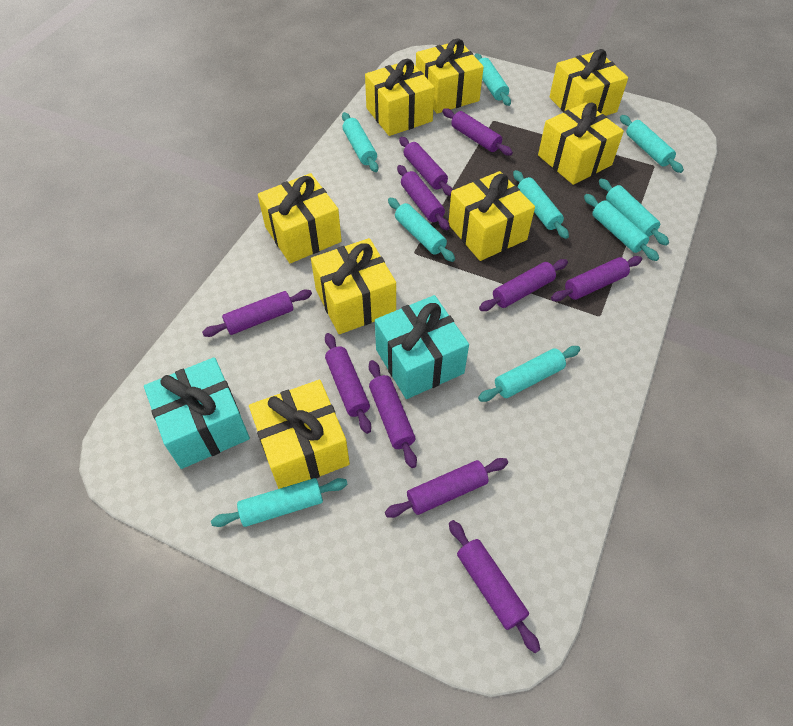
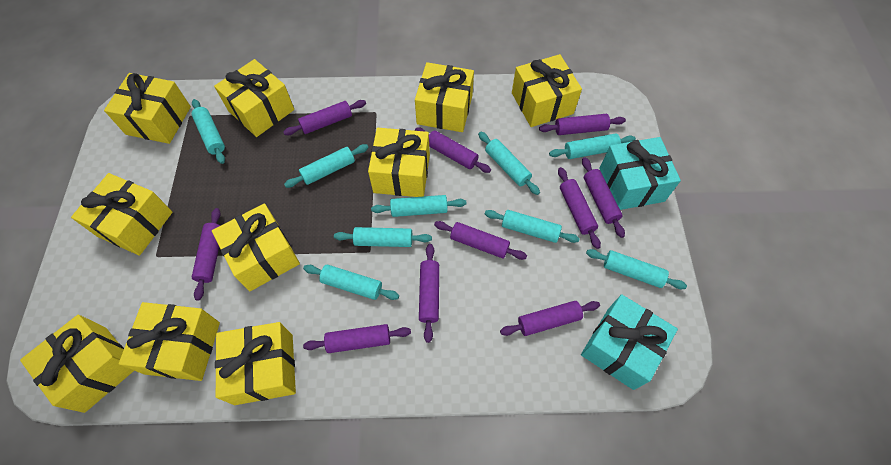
yellow gift: 8 -> 10

